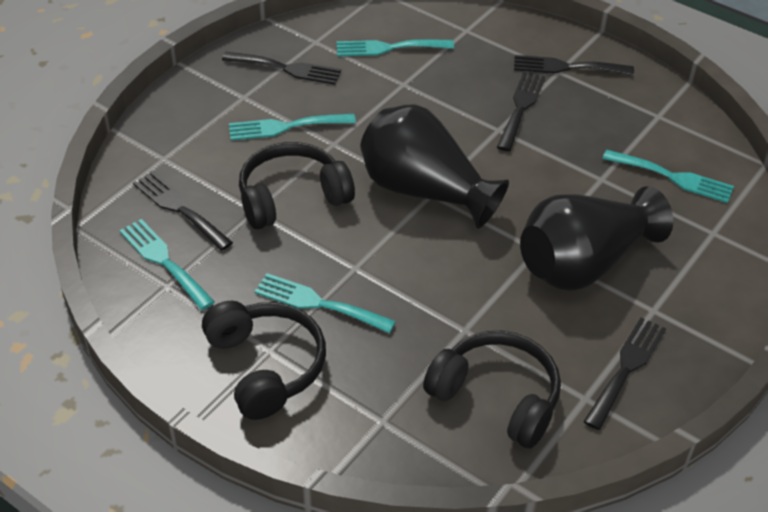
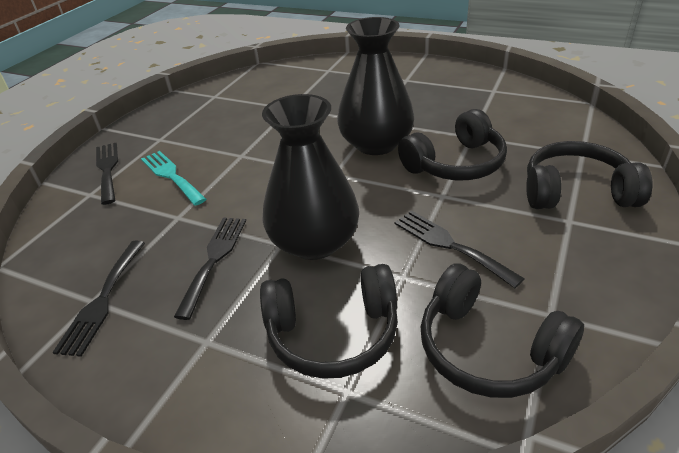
black fork: 5 -> 4
black headphones: 3 -> 4
turquoise fork: 5 -> 1

